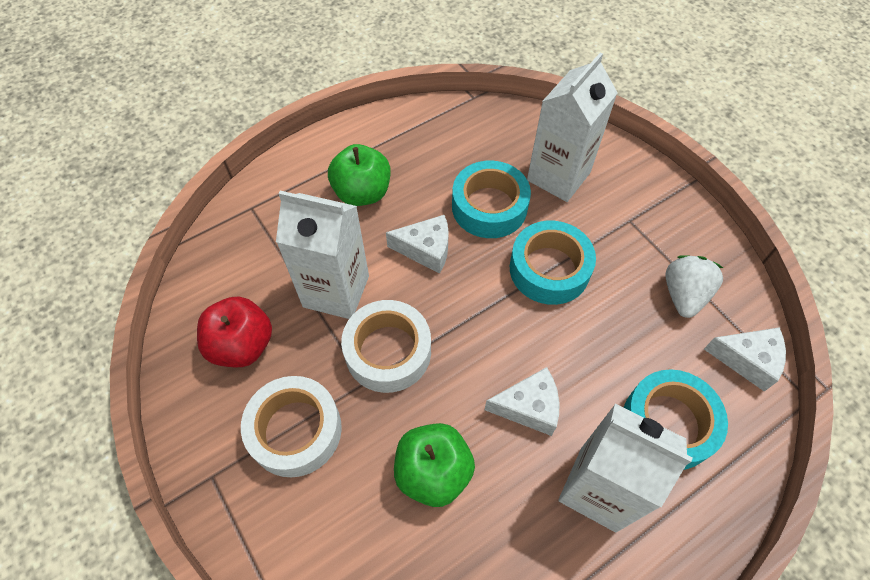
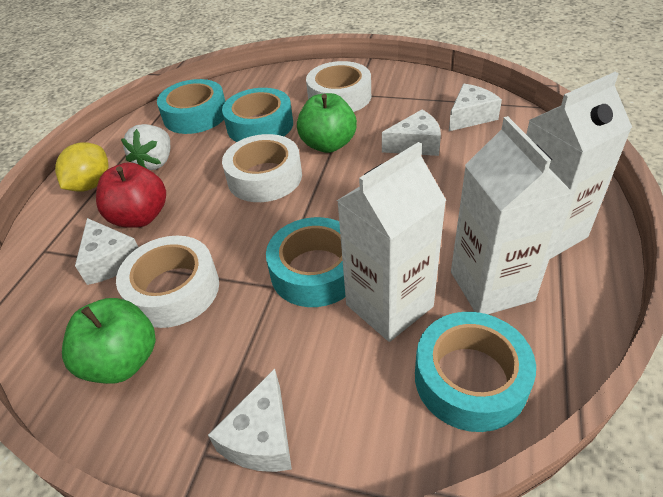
turquoise tape: 3 -> 4
white cheese: 3 -> 4
white tape: 2 -> 3
yellow lemon: 0 -> 1

